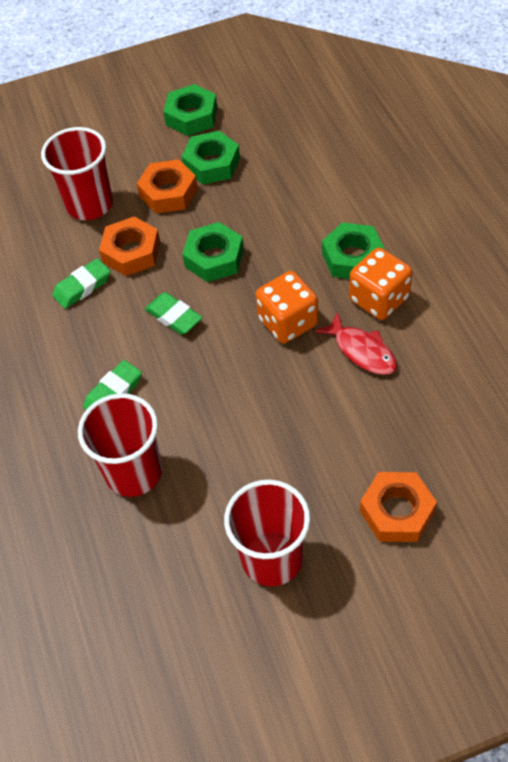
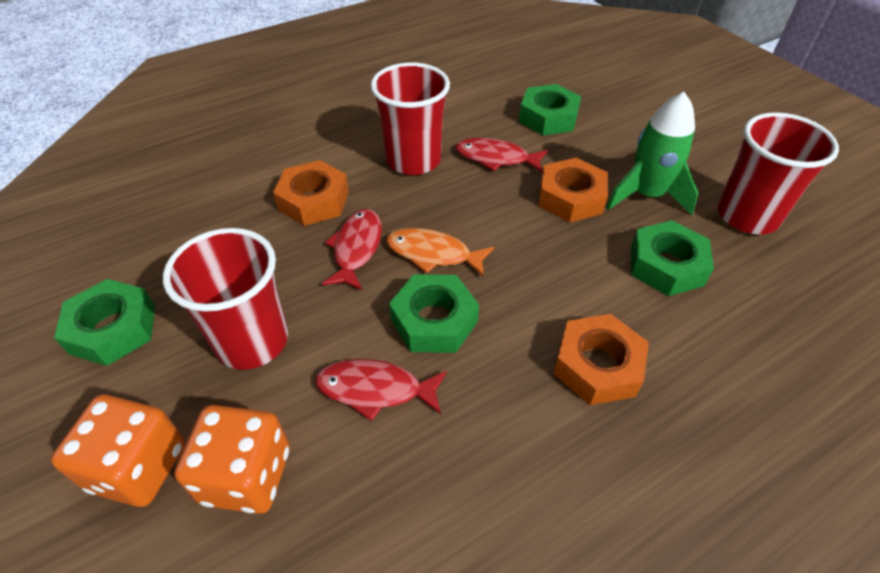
green eraser: 3 -> 0
green rocket: 0 -> 1
orange fish: 0 -> 1
red fish: 1 -> 3

